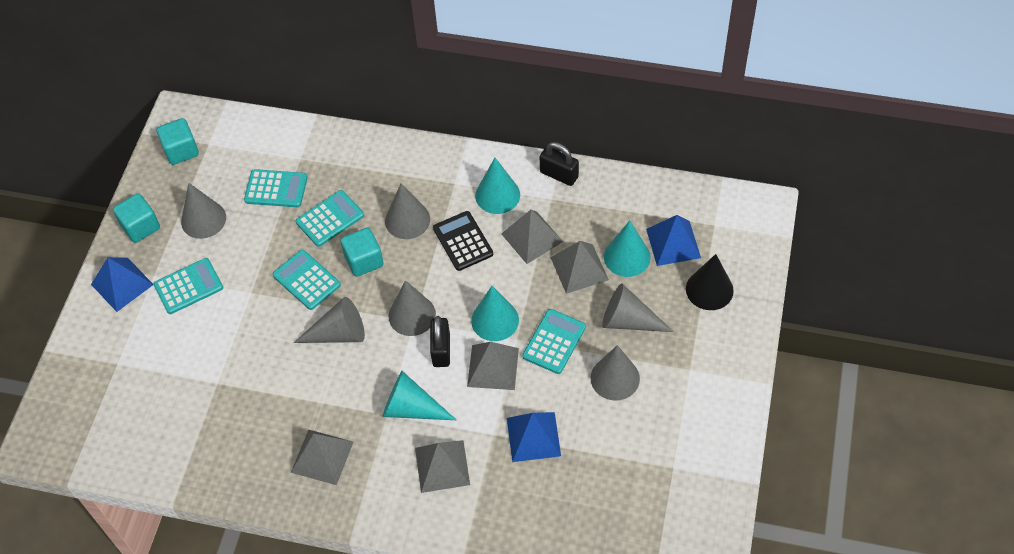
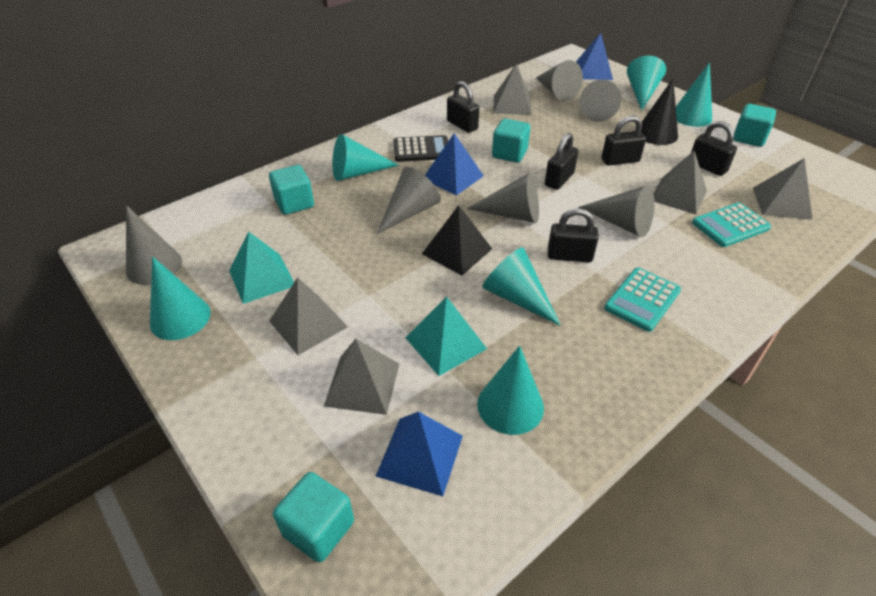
black padlock: 2 -> 5
black pyramid: 0 -> 1
turquoise calculator: 5 -> 2
turquoise cone: 4 -> 6
turquoise cube: 3 -> 4
turquoise pyramid: 0 -> 2

